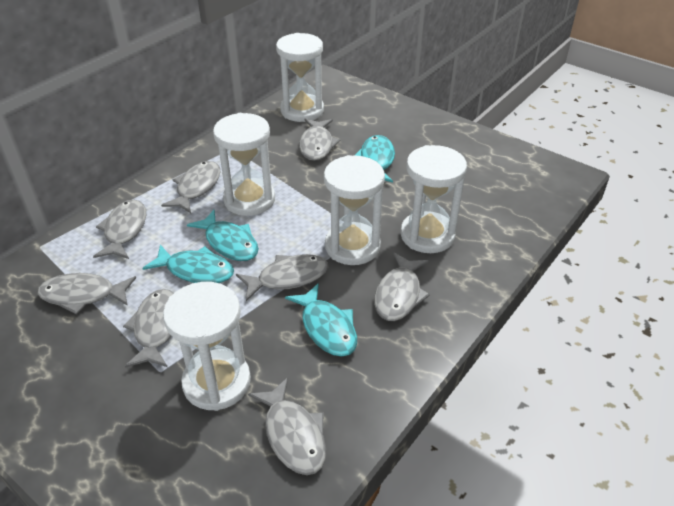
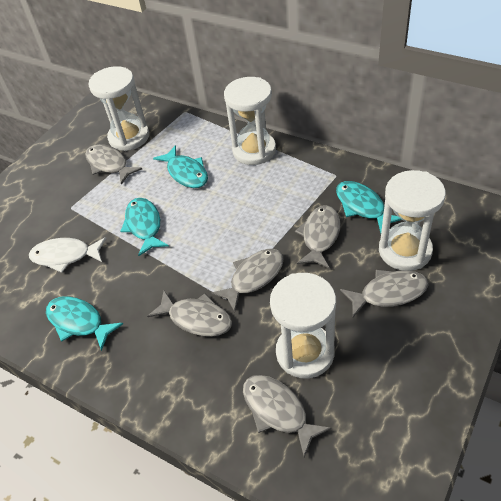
grey fish: 8 -> 6
white fish: 0 -> 1
white hourglass: 5 -> 4

